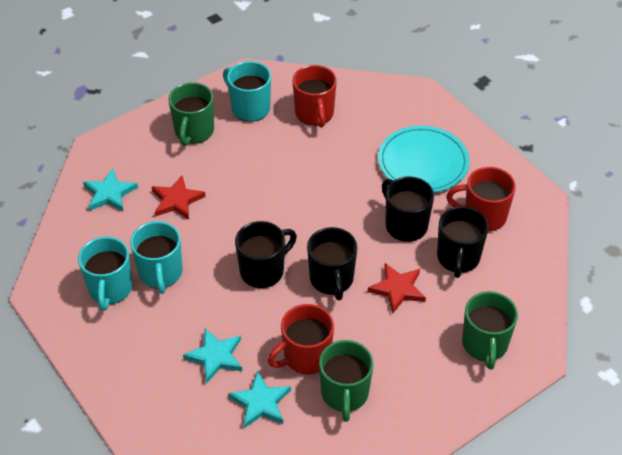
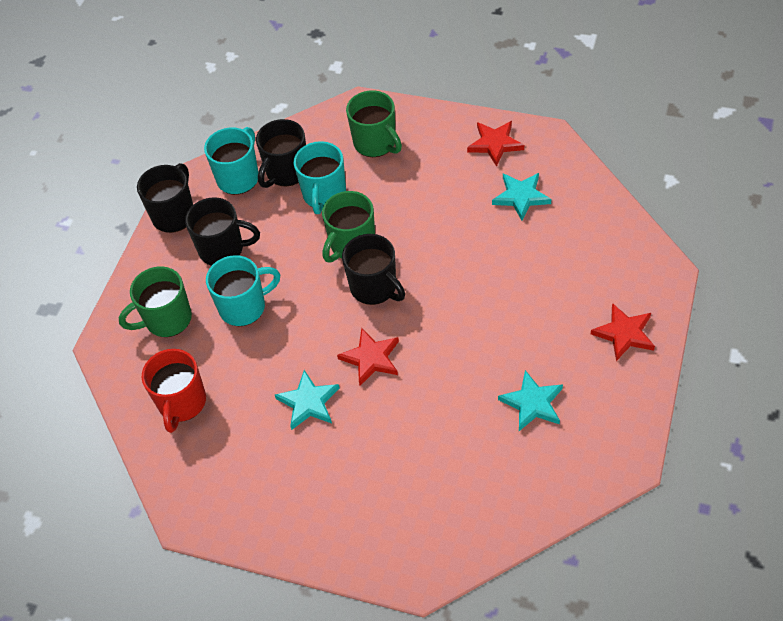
red mug: 3 -> 1
red star: 2 -> 3
turquoise plate: 1 -> 0

